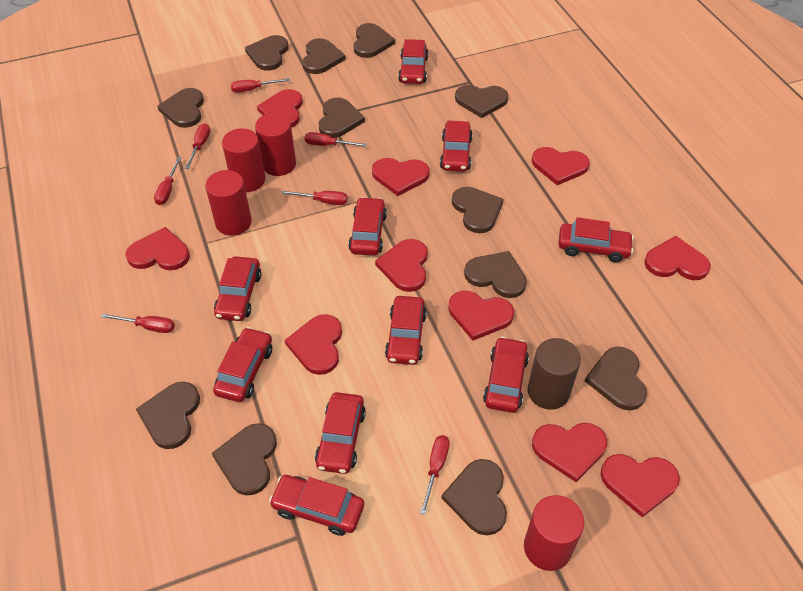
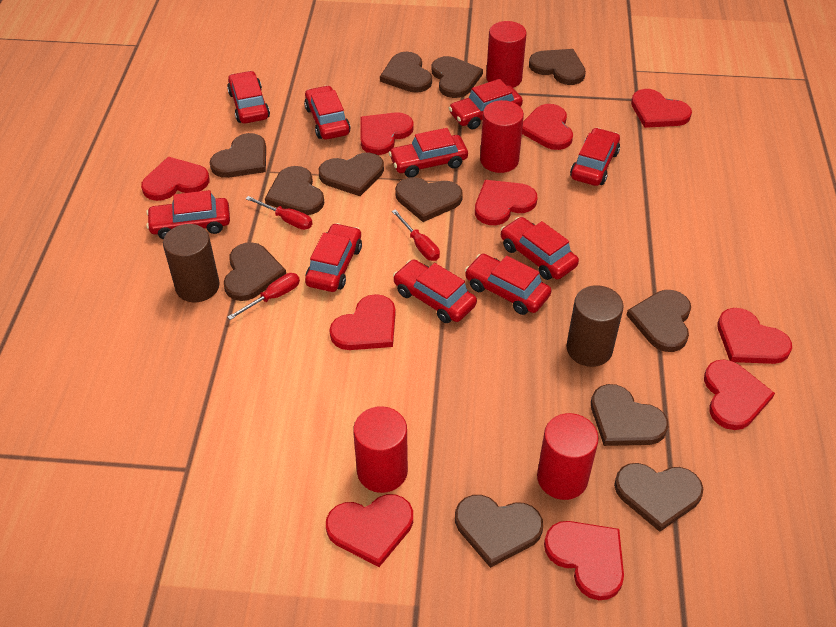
brown cylinder: 1 -> 2
red screwdriver: 7 -> 3

